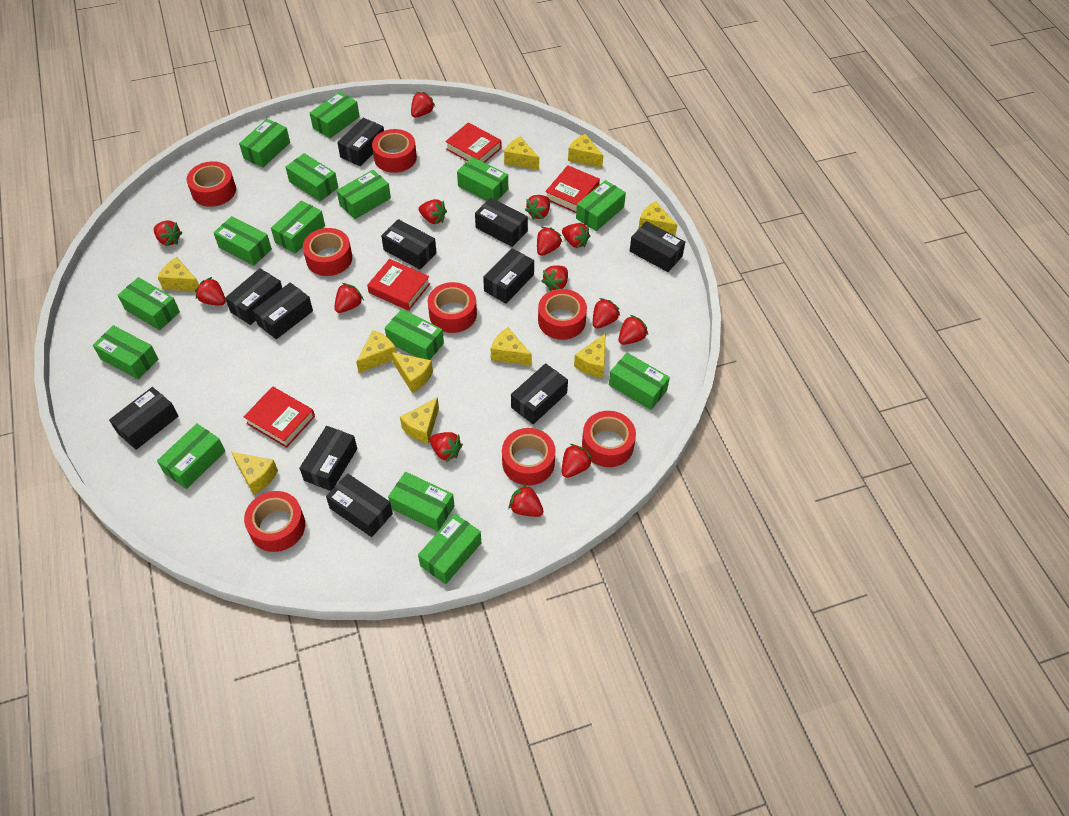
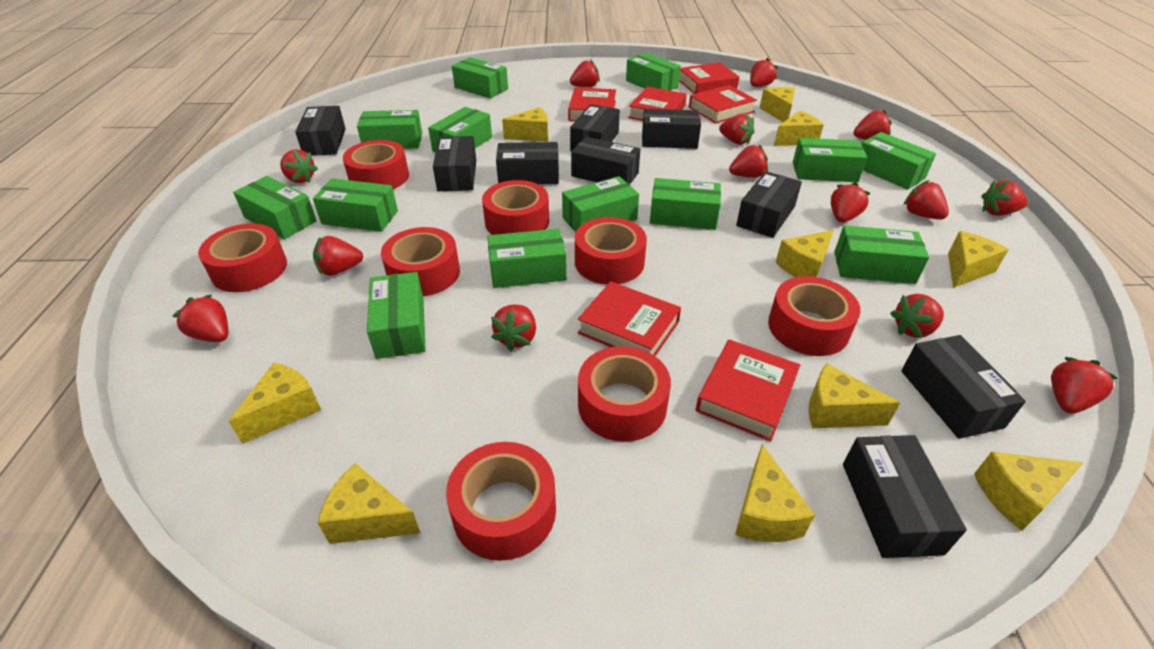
black box: 11 -> 9
green box: 15 -> 13
red book: 4 -> 6

